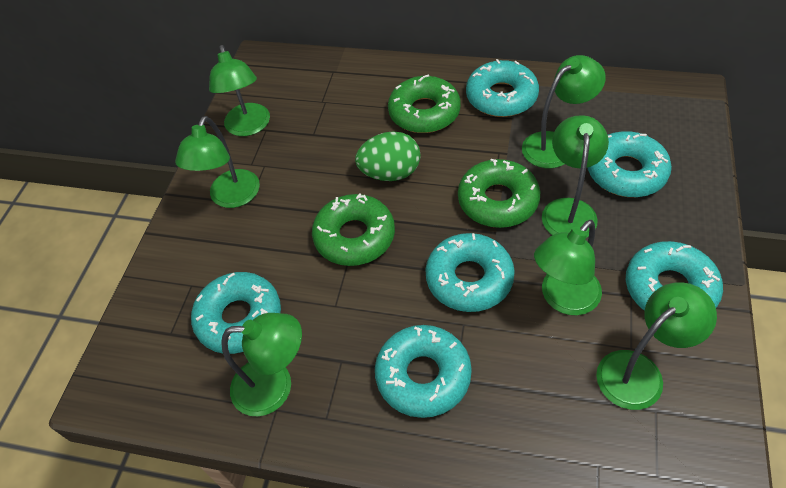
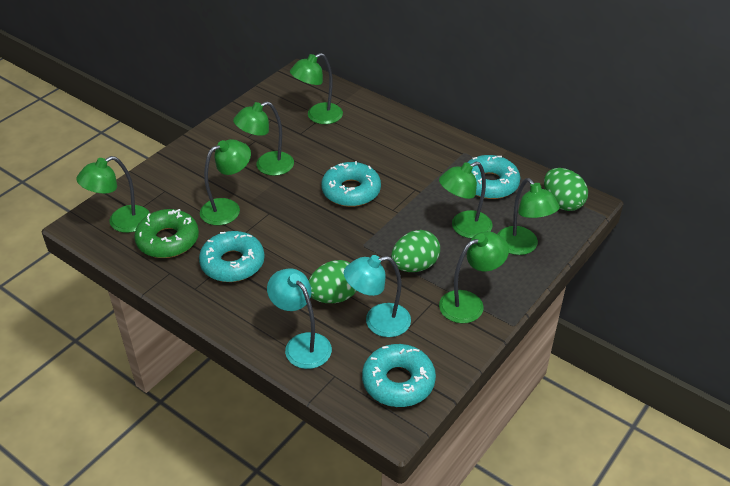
green donut: 3 -> 1
green egg: 1 -> 3
turquoise donut: 6 -> 4
turquoise lamp: 0 -> 2

